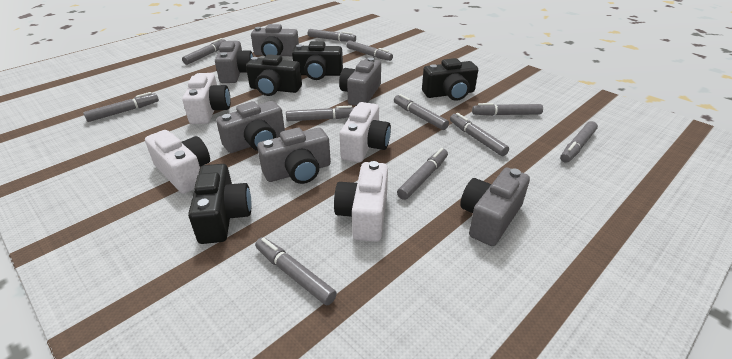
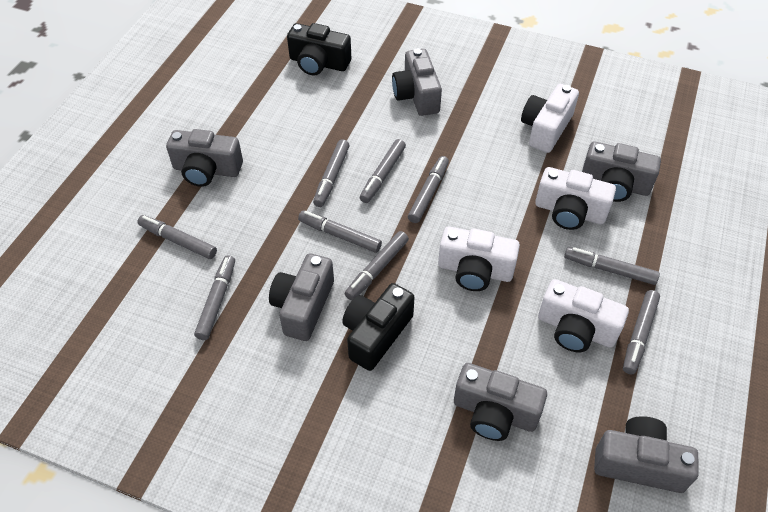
black camera: 4 -> 2
grey marker: 11 -> 9

